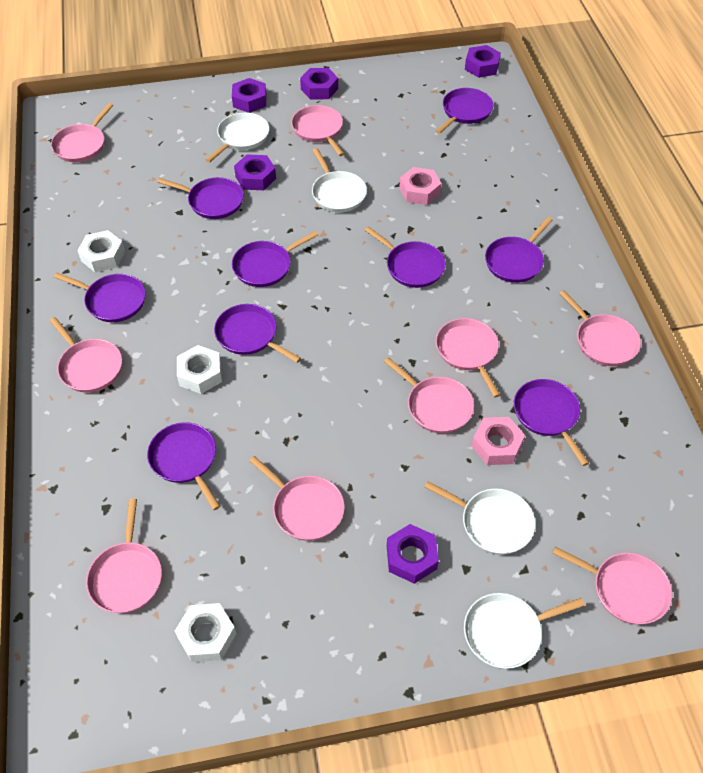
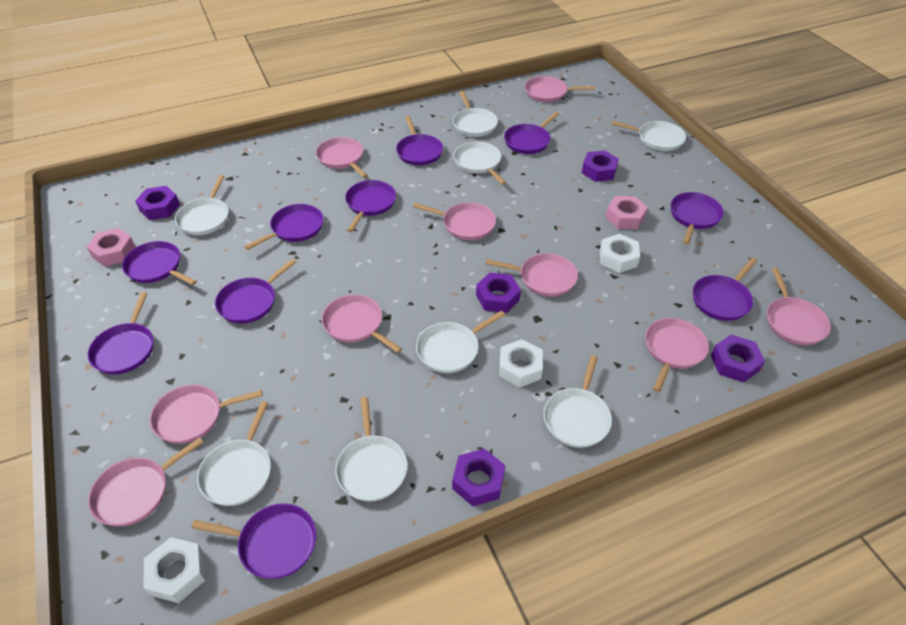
purple pan: 9 -> 10
white pan: 4 -> 8

